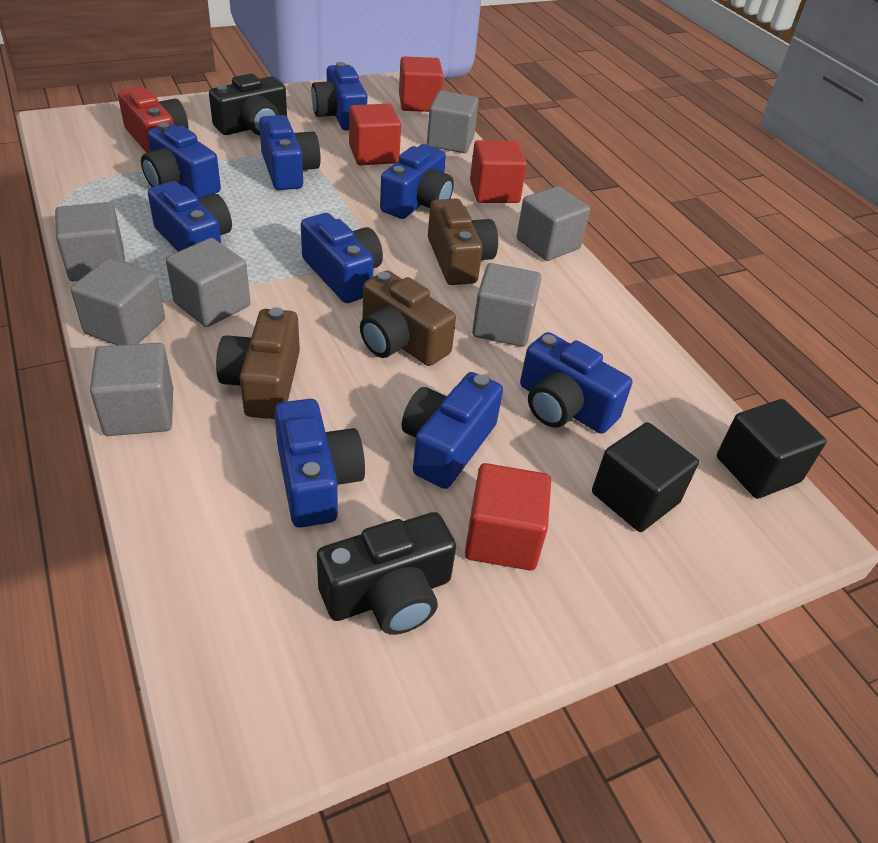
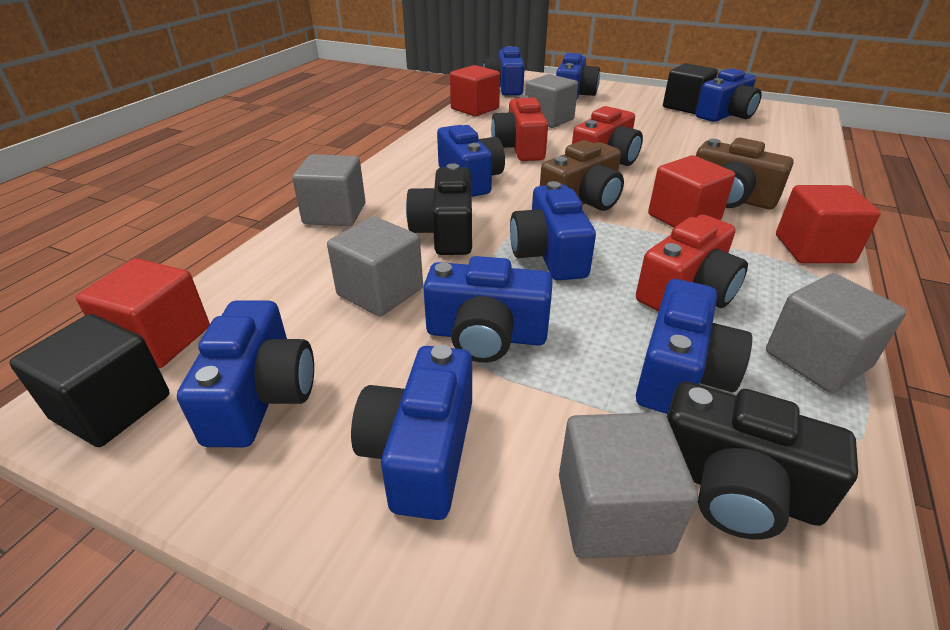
brown camera: 3 -> 2
grey cube: 7 -> 5
red camera: 1 -> 3

